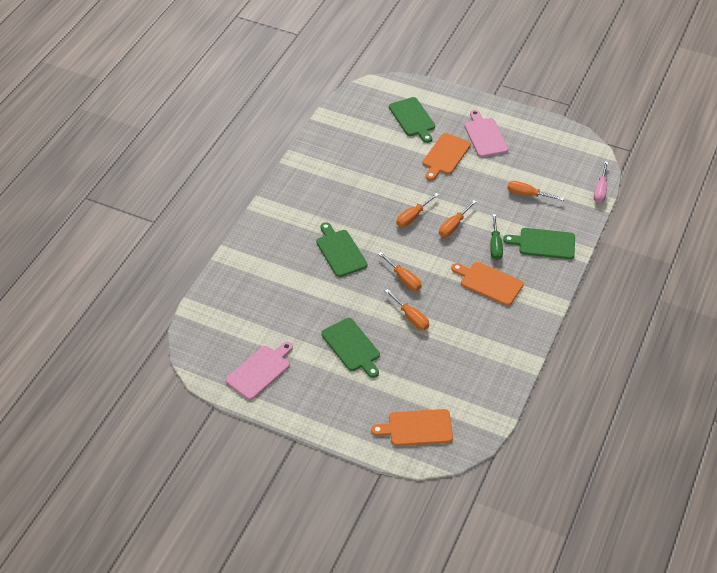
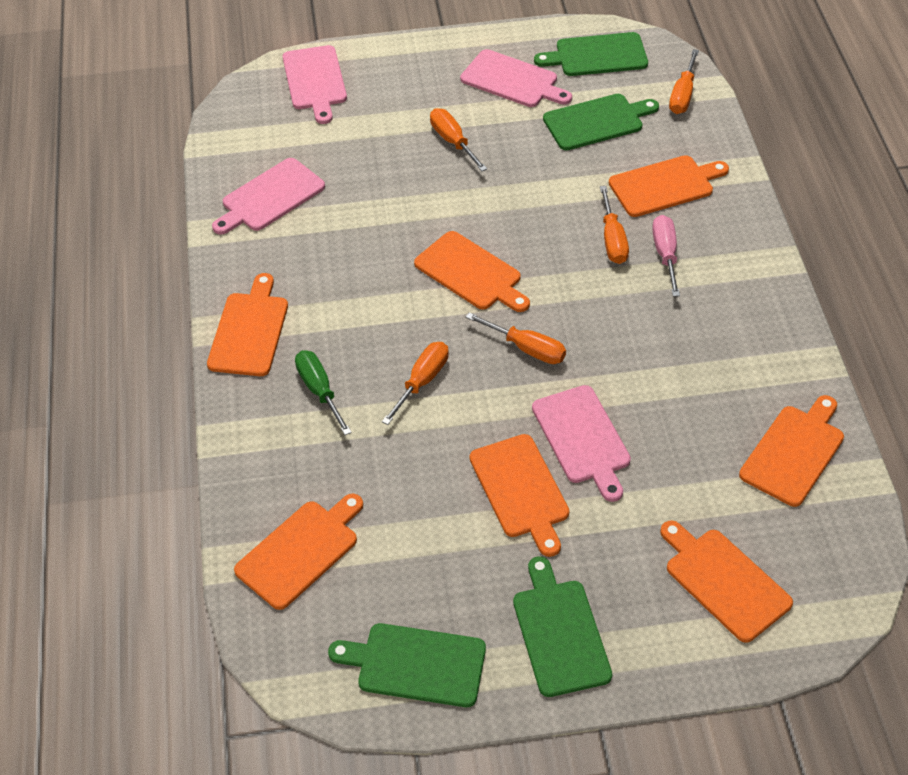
orange cutting board: 3 -> 7
pink cutting board: 2 -> 4

